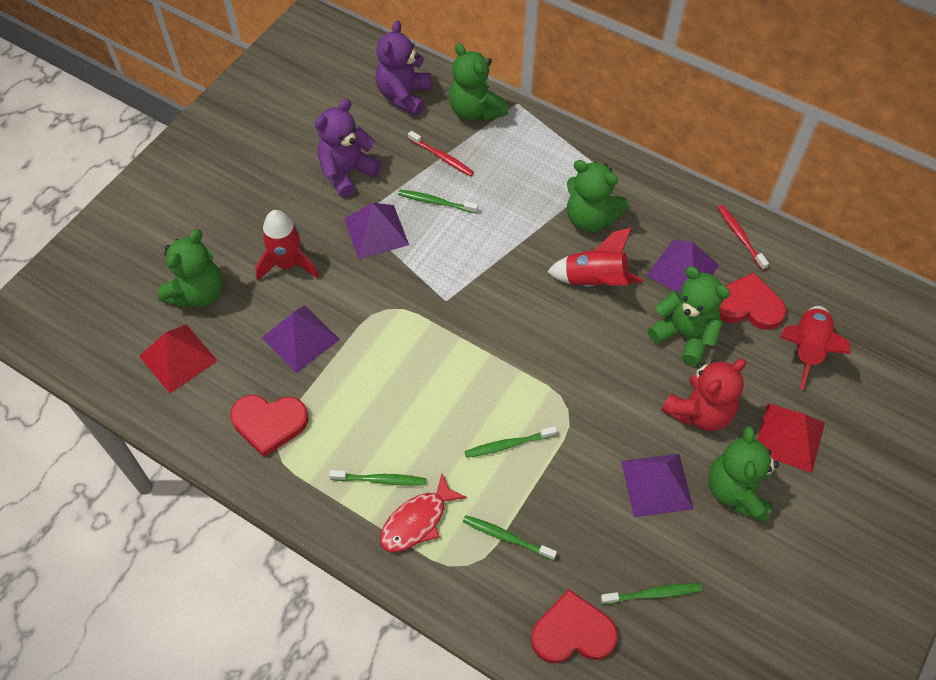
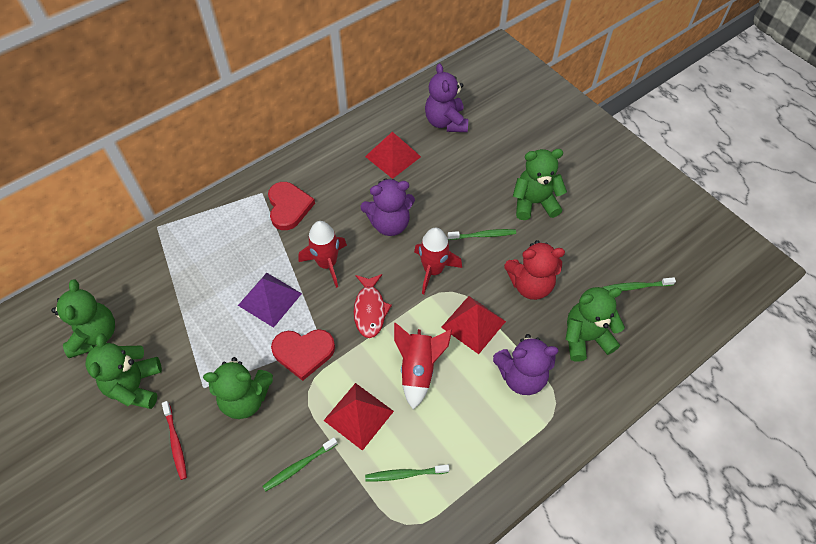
green toothbrush: 5 -> 4
purple pyramid: 4 -> 1
purple teddy bear: 2 -> 3
red heart: 3 -> 2
red pyramid: 2 -> 3
red toothbrush: 2 -> 1

